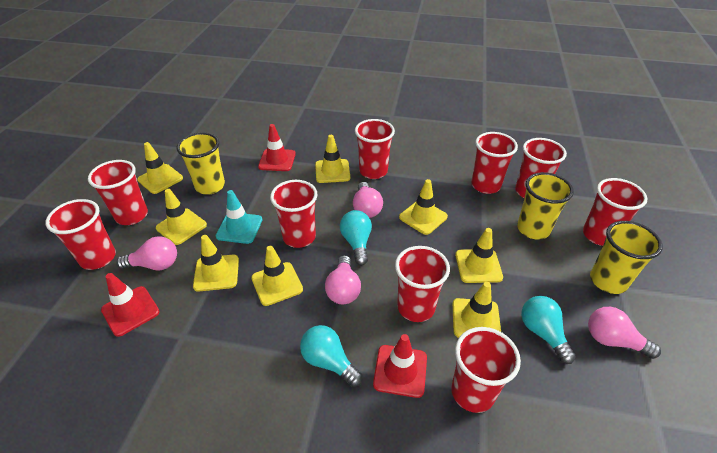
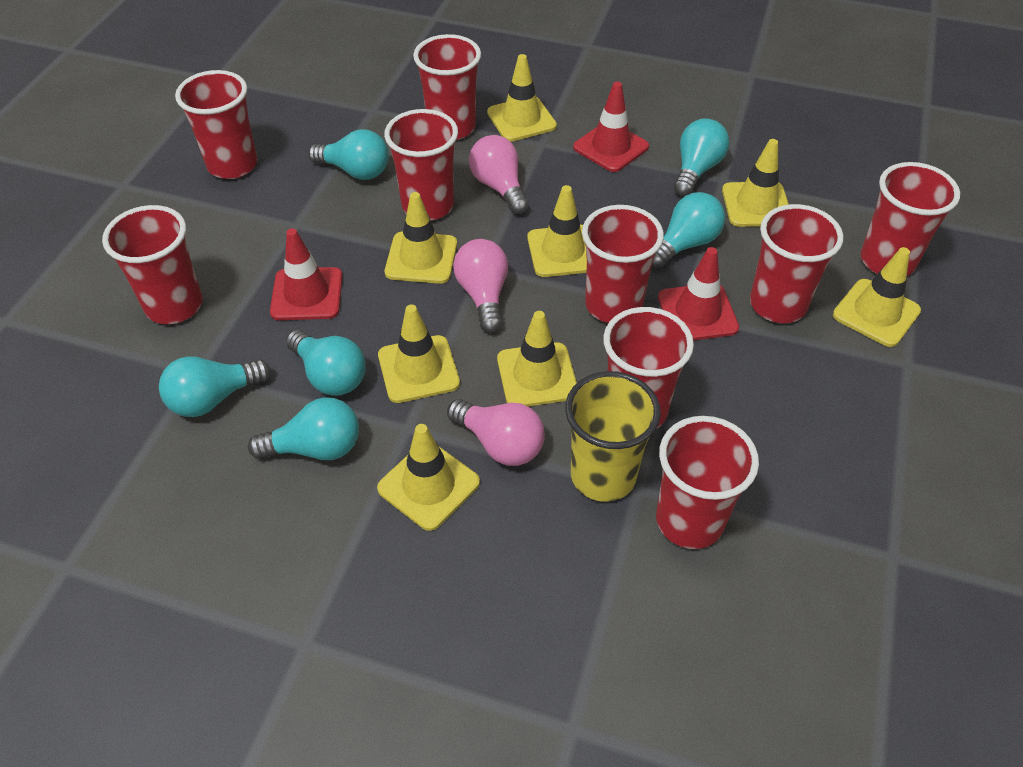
pink light bulb: 4 -> 3
turquoise light bulb: 3 -> 6
turquoise traffic cone: 1 -> 0
yellow cup: 3 -> 1

